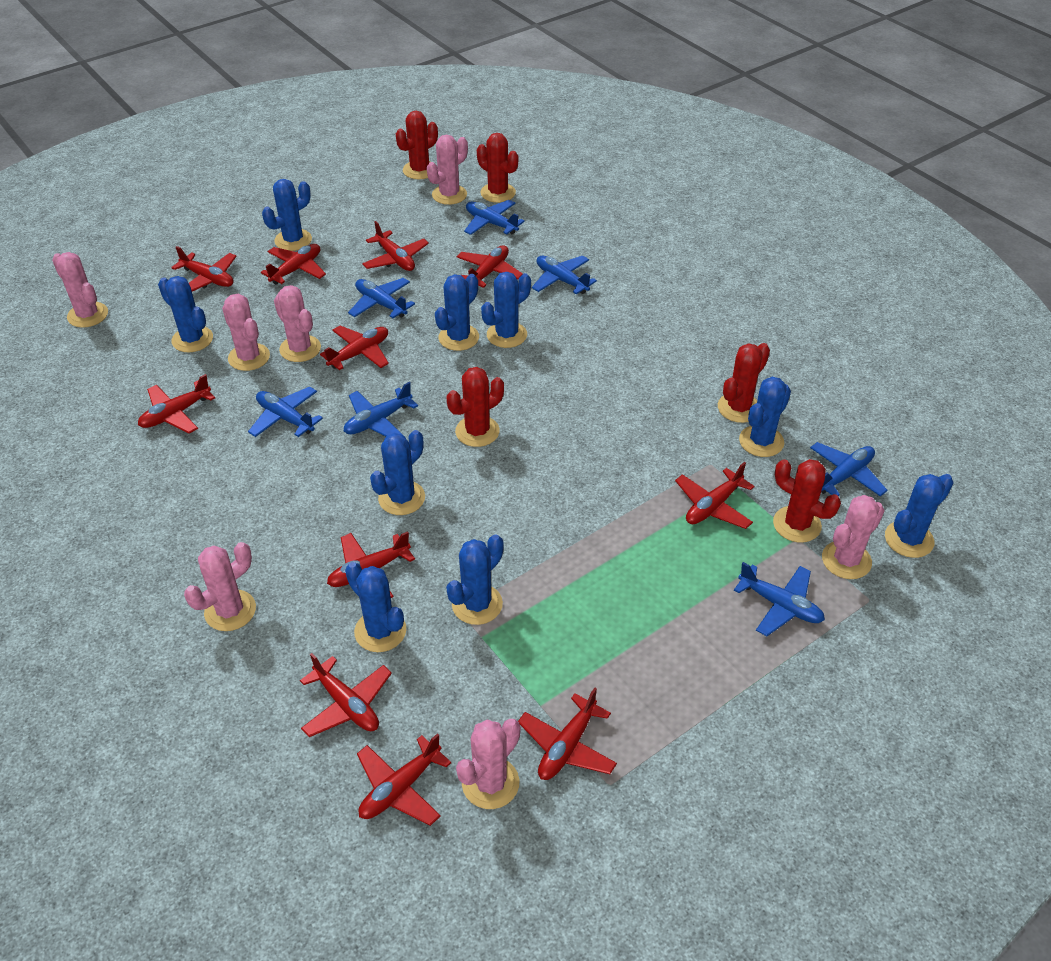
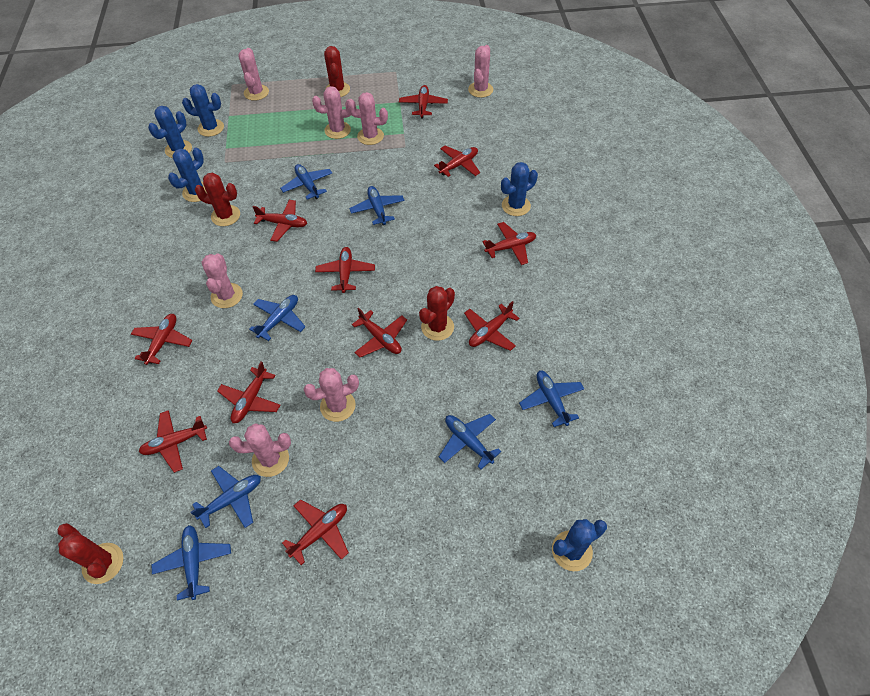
blue cactus: 9 -> 5
red cactus: 5 -> 4

